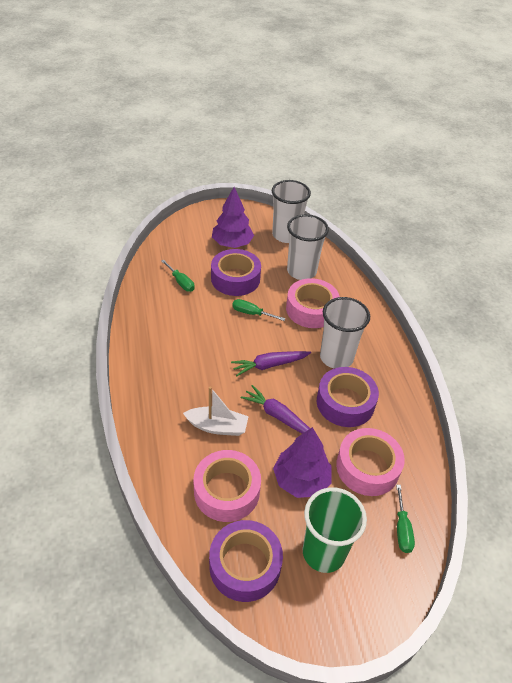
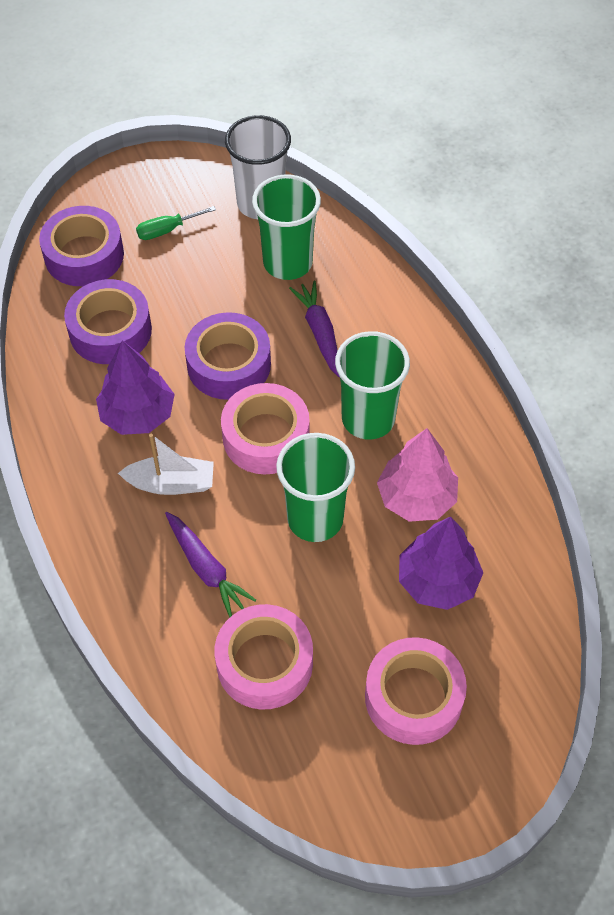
green cup: 1 -> 3
green screwdriver: 3 -> 1
pink tree: 0 -> 1
white cup: 3 -> 1

